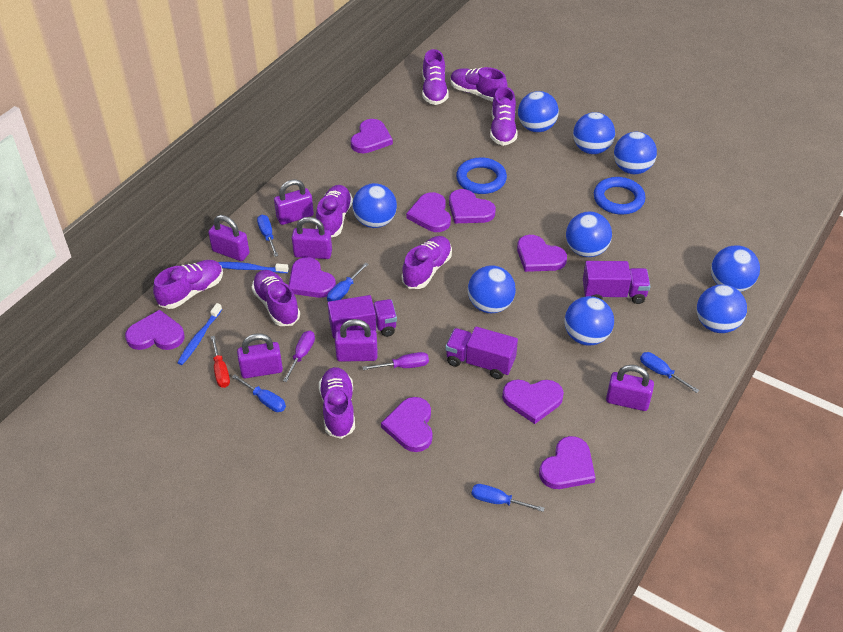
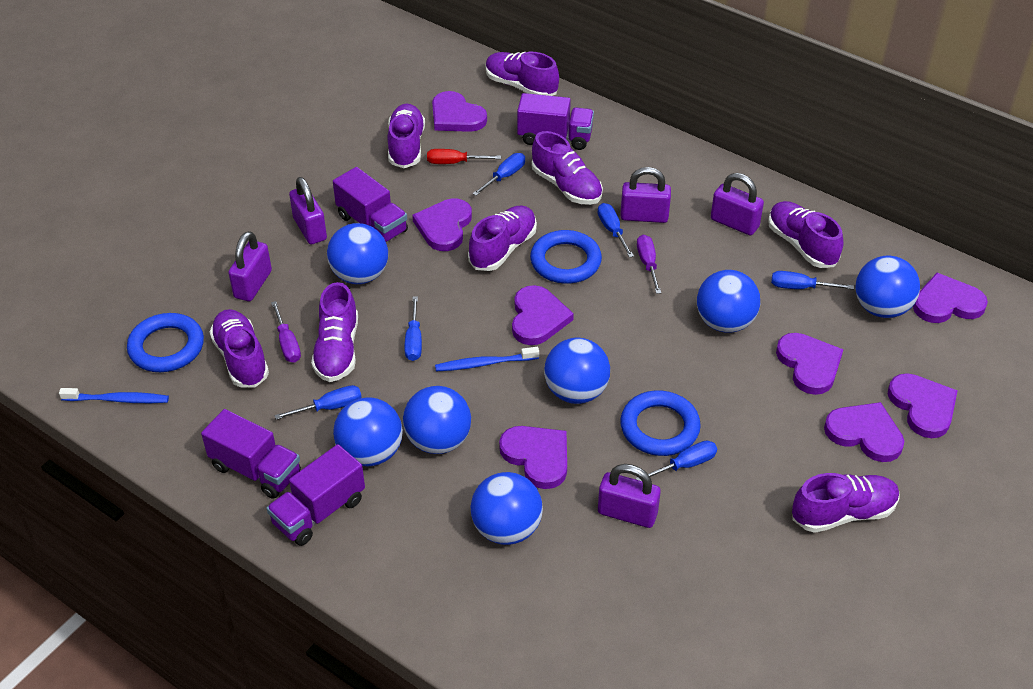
blue ball: 9 -> 7
blue ring: 2 -> 3
blue screwdriver: 5 -> 6
purple heart: 9 -> 8
purple padlock: 6 -> 5
purple truck: 3 -> 4

